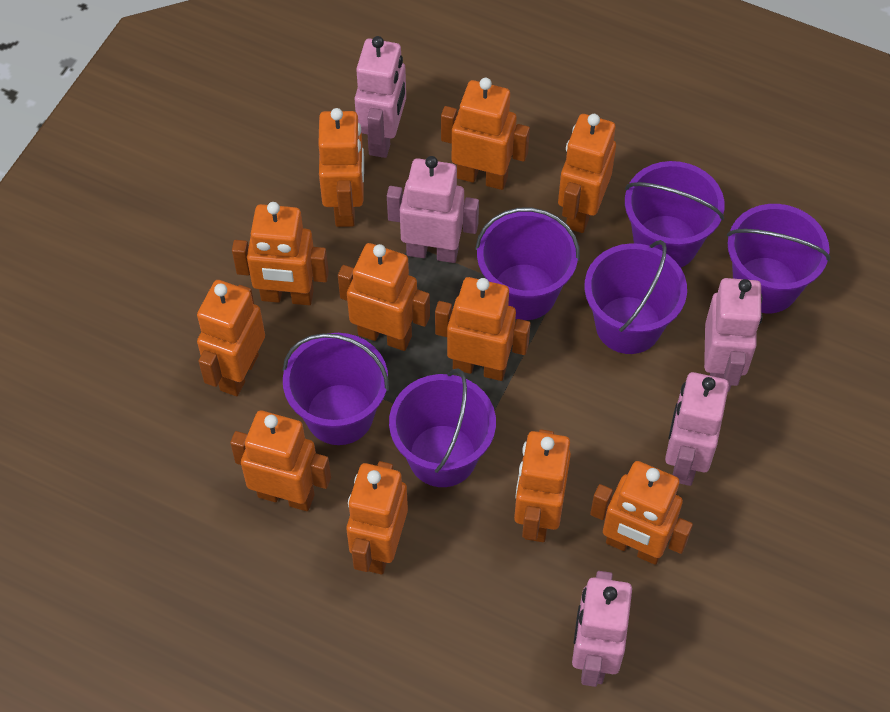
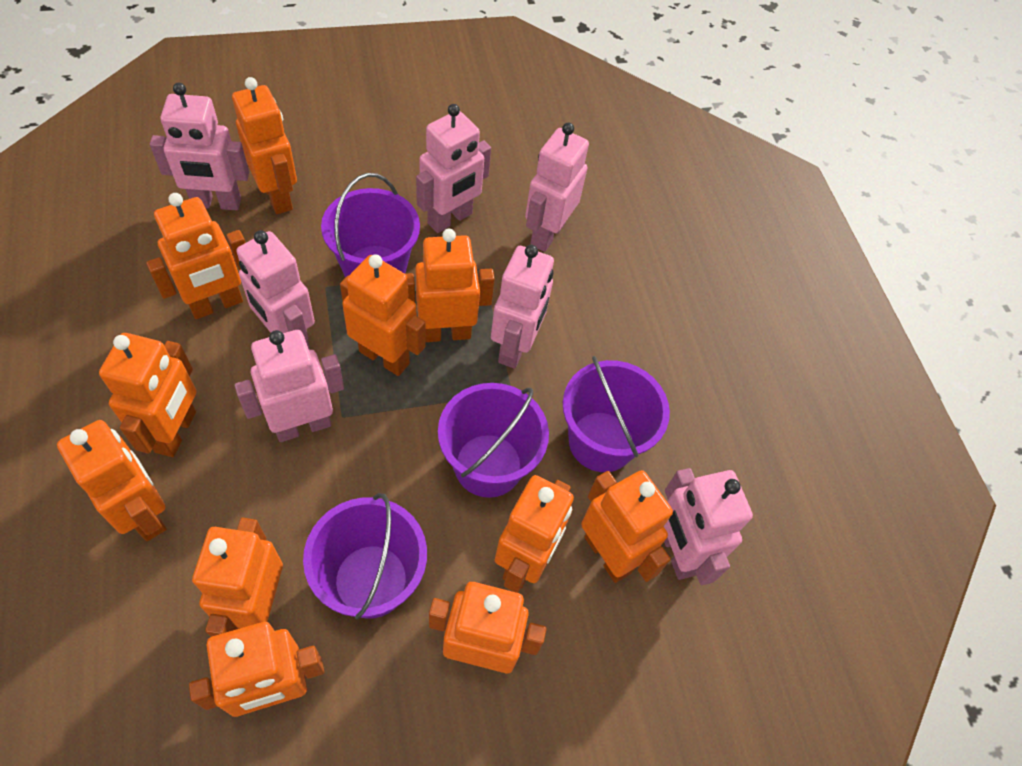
pink robot: 5 -> 7
purple bucket: 6 -> 4

